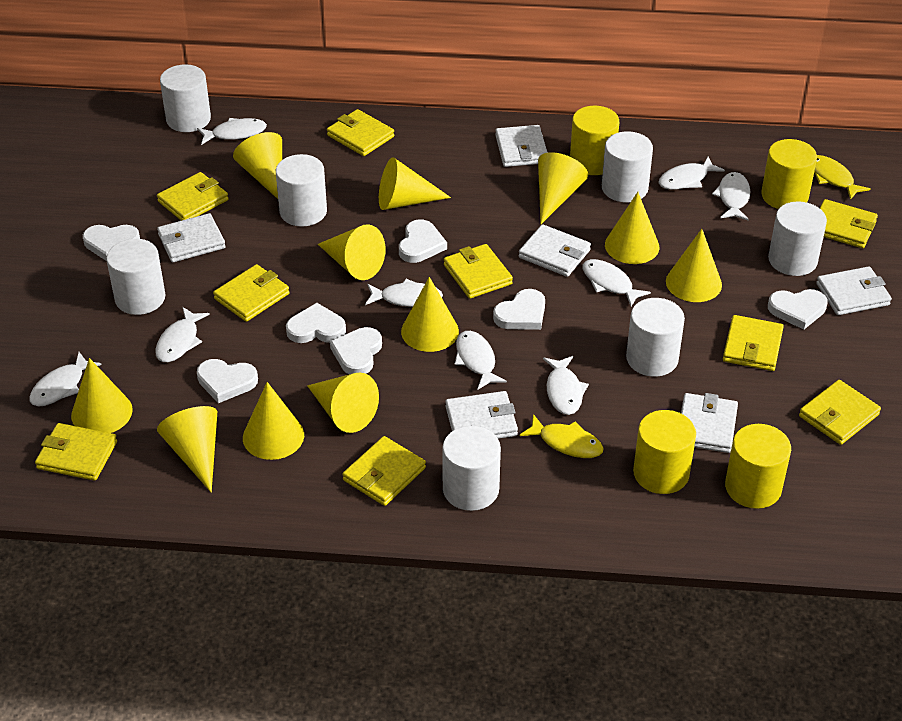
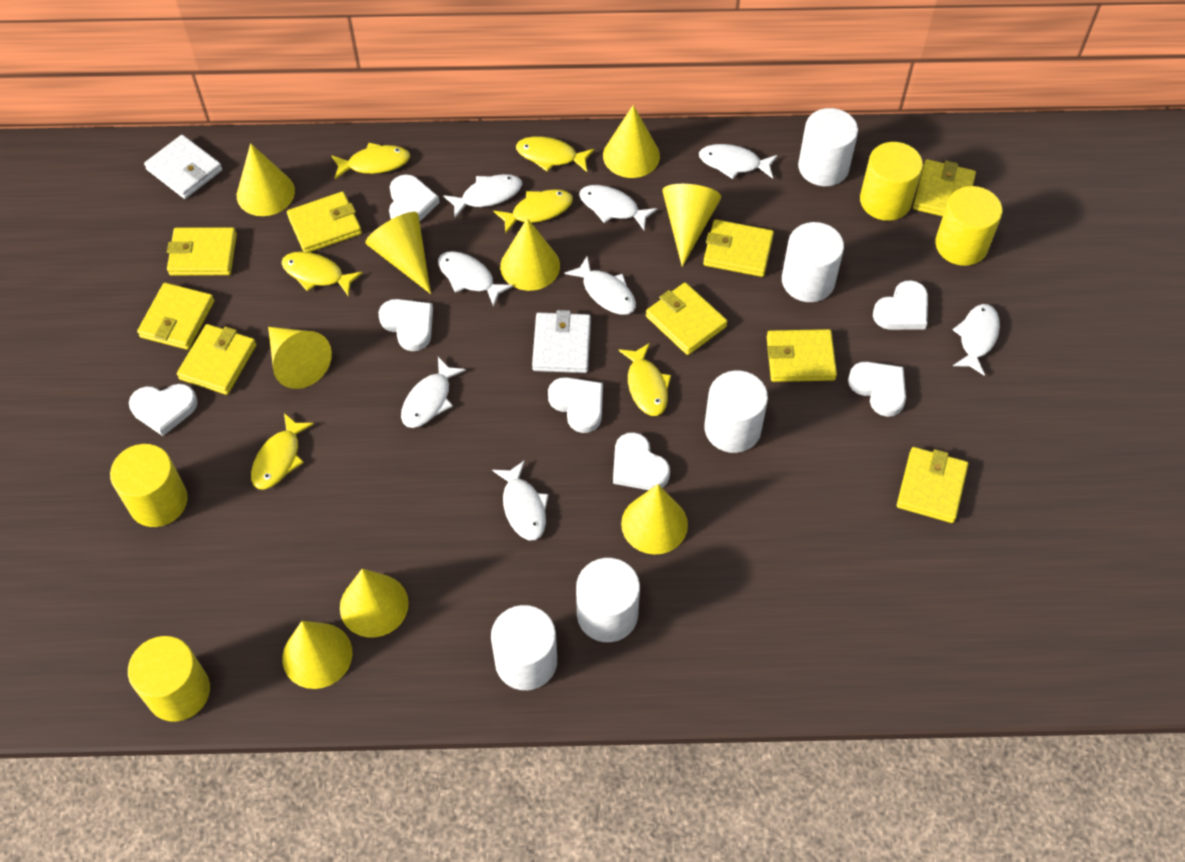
white cylinder: 7 -> 5
white fish: 9 -> 8
white wallet: 6 -> 2
yellow cone: 11 -> 9
yellow fish: 2 -> 6

